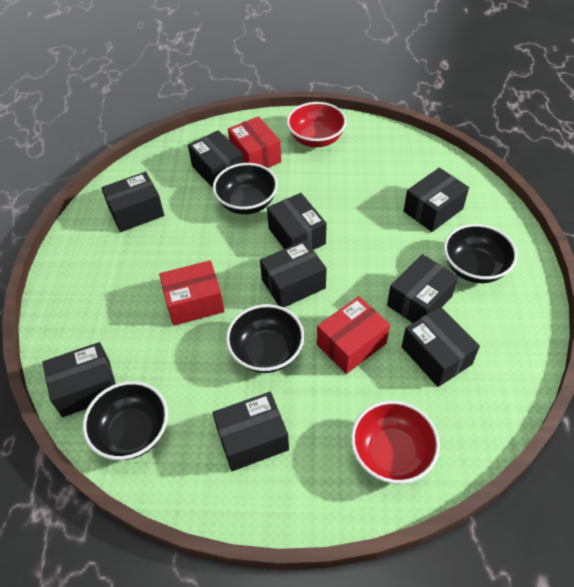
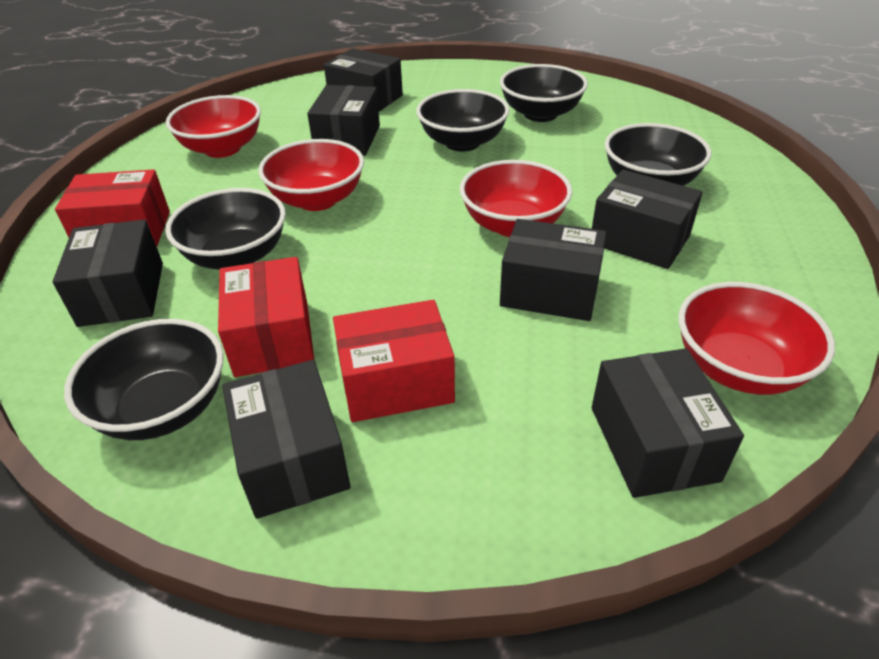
black bowl: 4 -> 5
black box: 9 -> 7
red bowl: 2 -> 4

